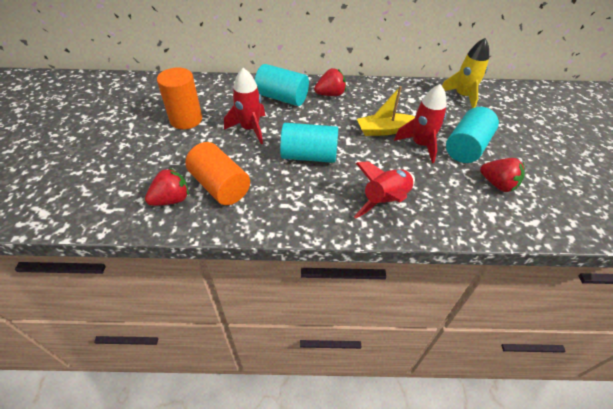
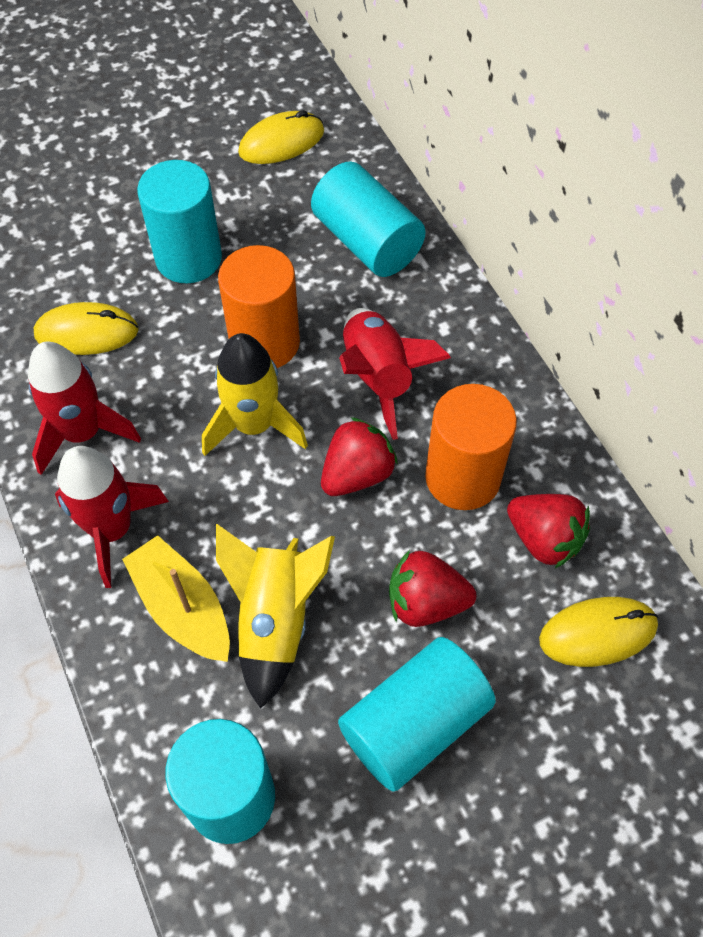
turquoise cylinder: 3 -> 4
yellow mouse: 0 -> 3
yellow rocket: 1 -> 2

